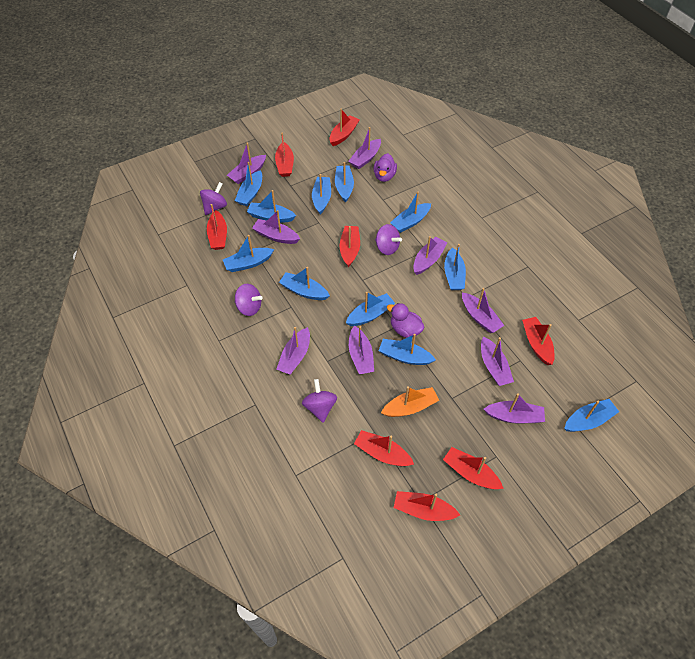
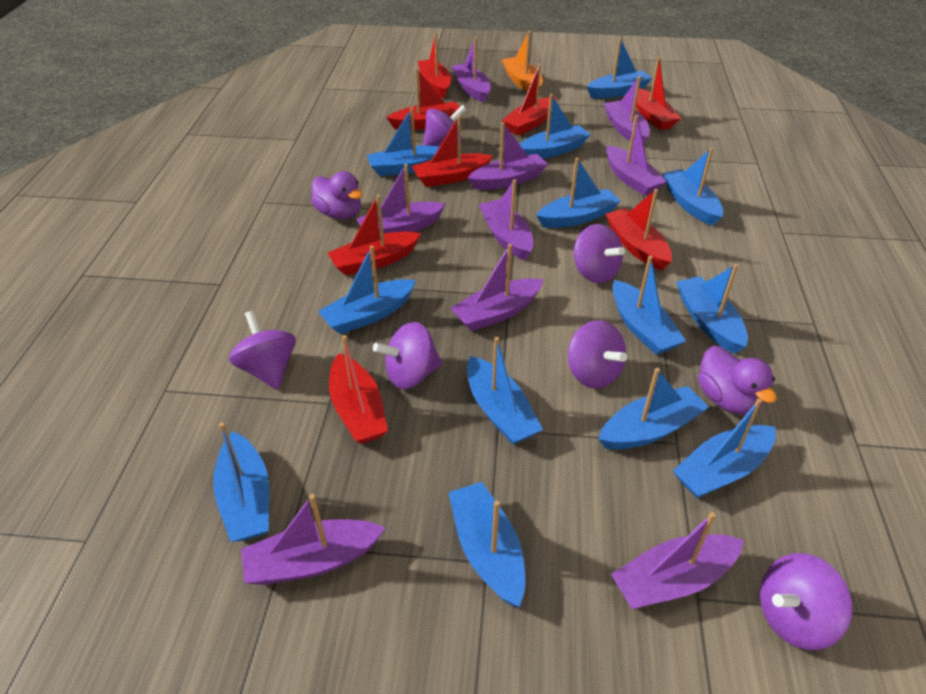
blue boat: 11 -> 13
purple spinning top: 4 -> 6

